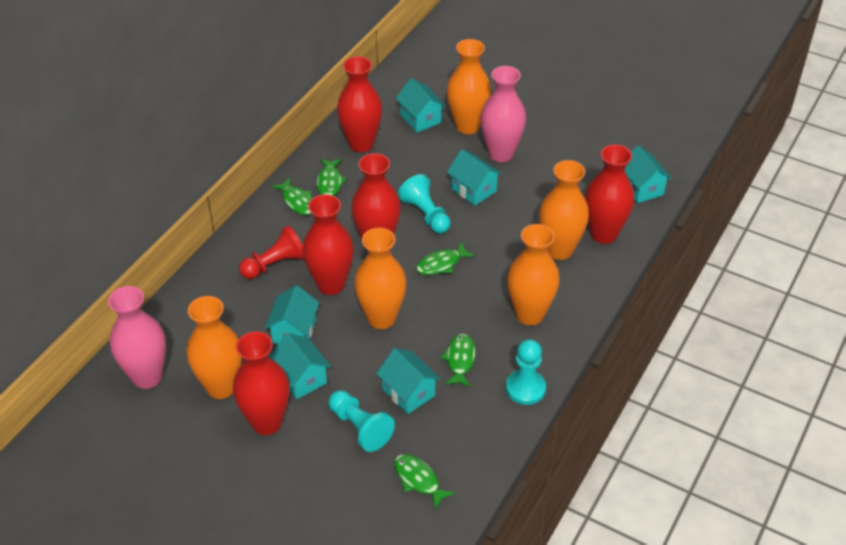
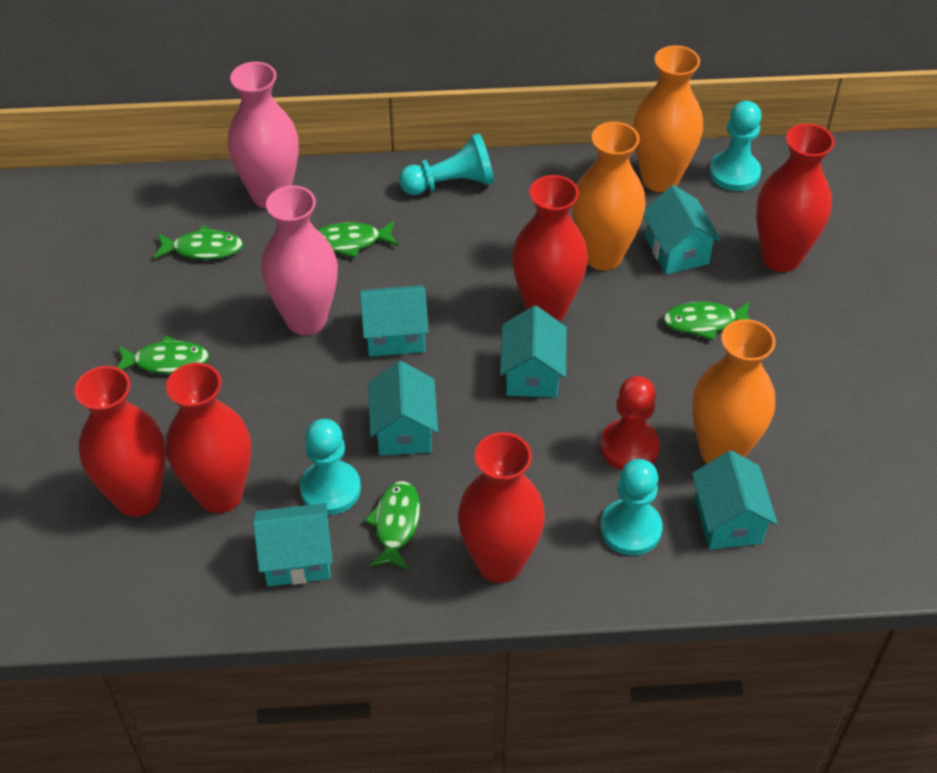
orange vase: 5 -> 3
turquoise pawn: 3 -> 4

